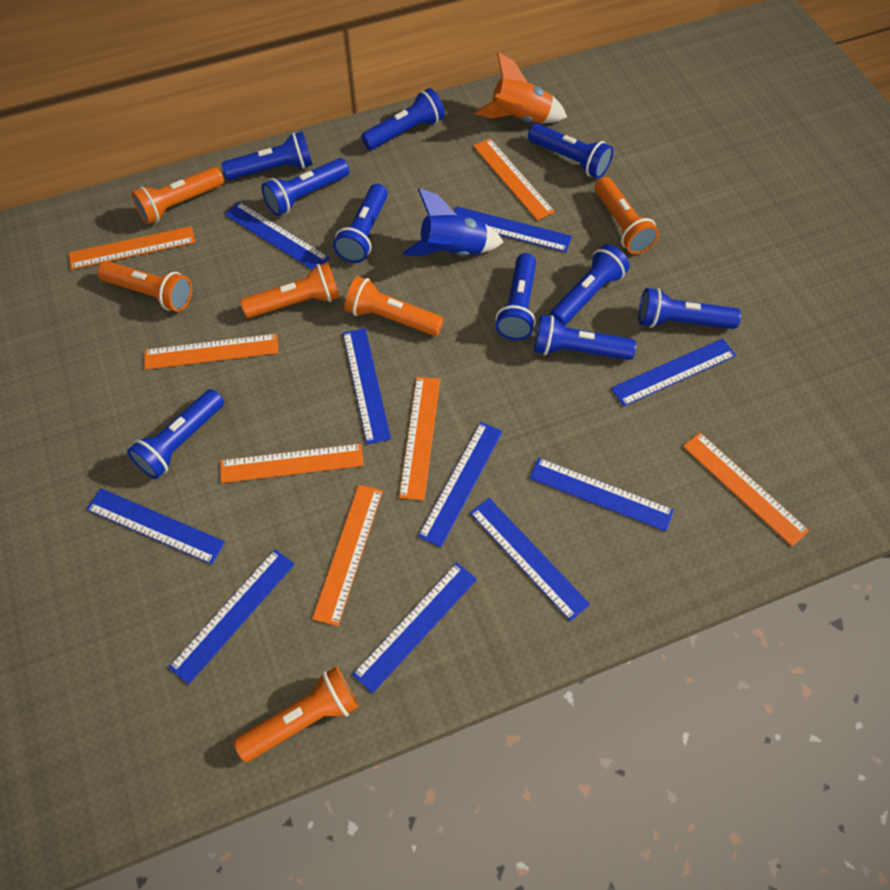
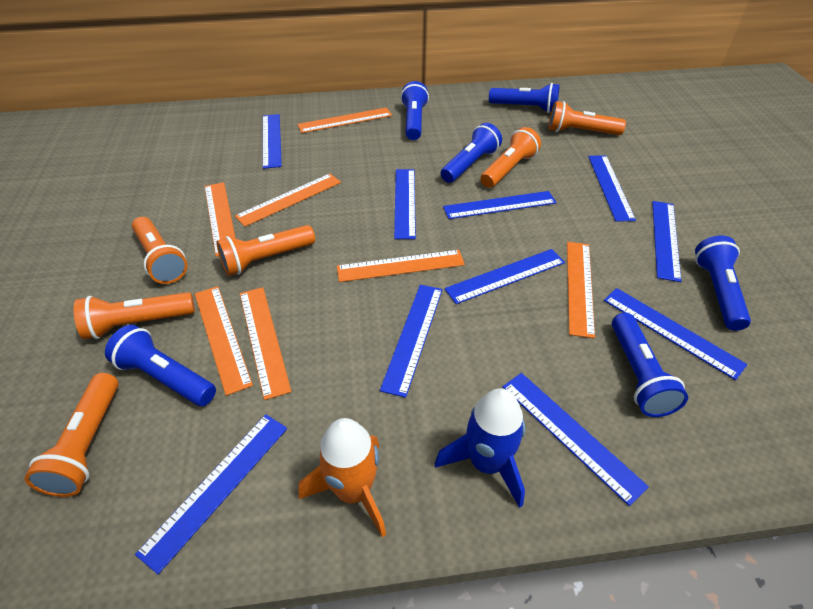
blue flashlight: 10 -> 6

